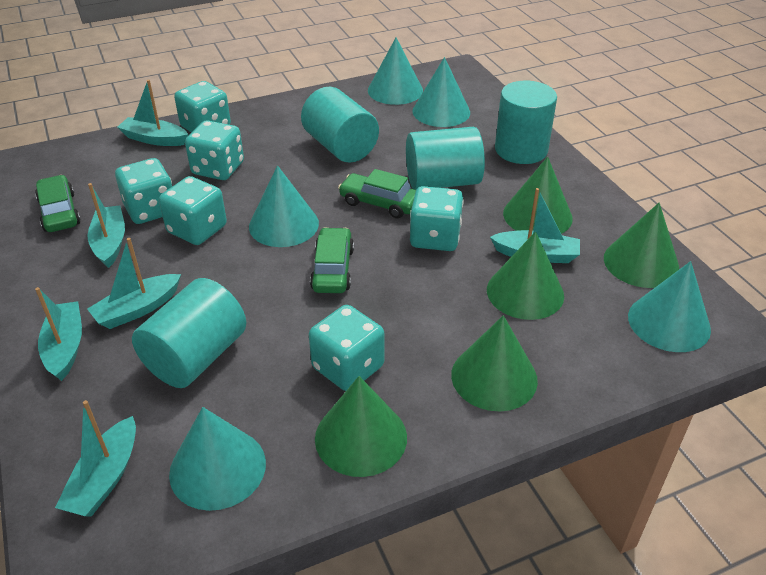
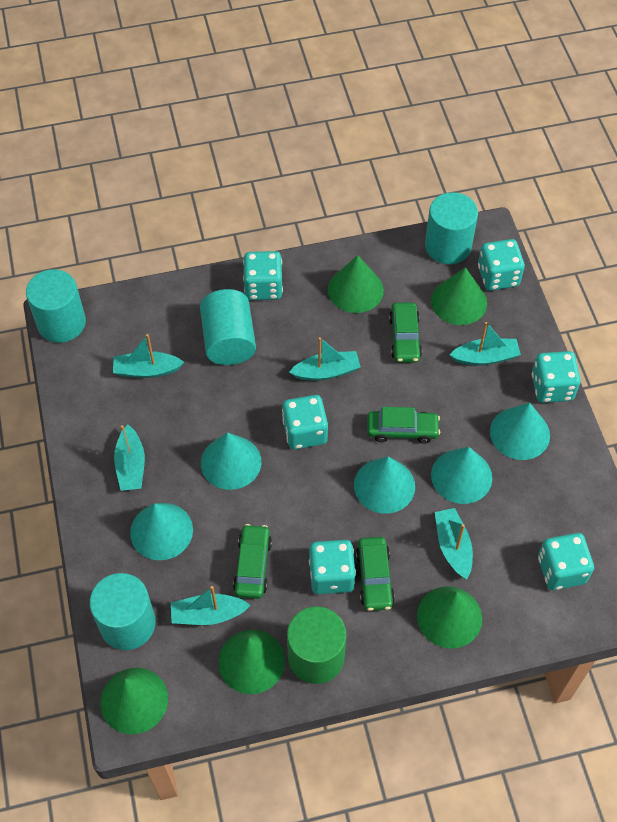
green car: 3 -> 4
green cylinder: 0 -> 1

